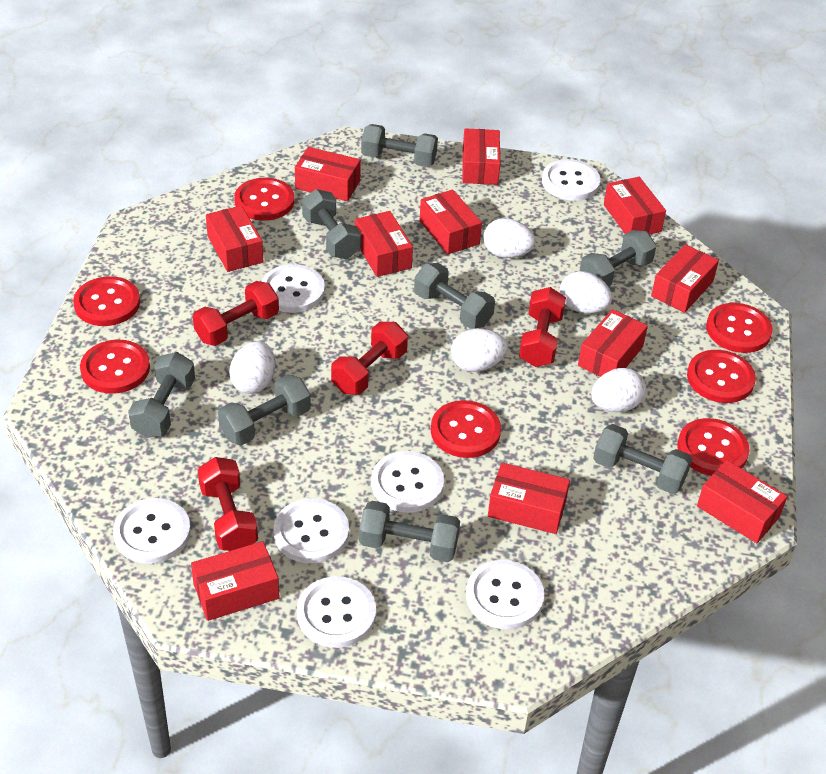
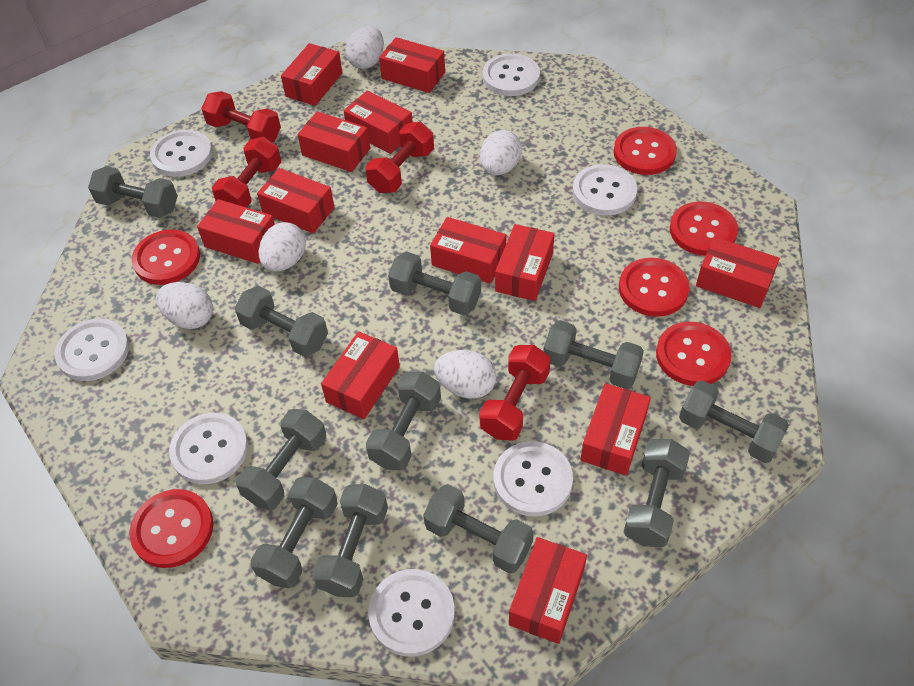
grey dumbbell: 8 -> 11
red box: 11 -> 12
red button: 7 -> 6

